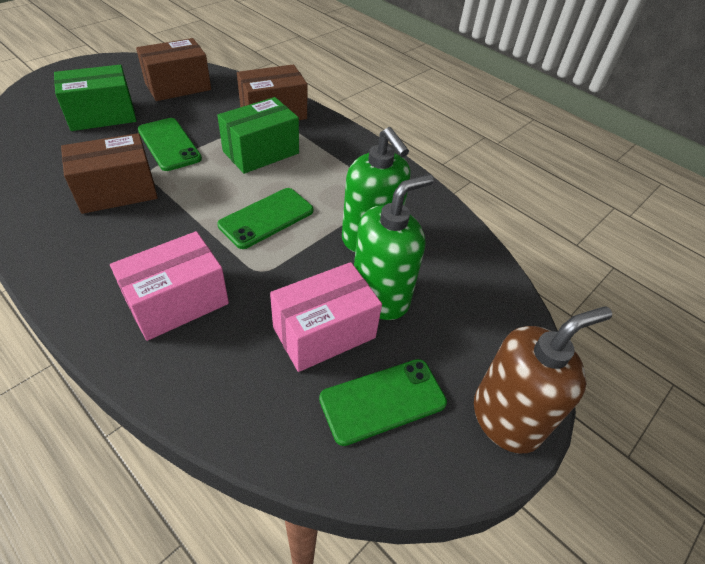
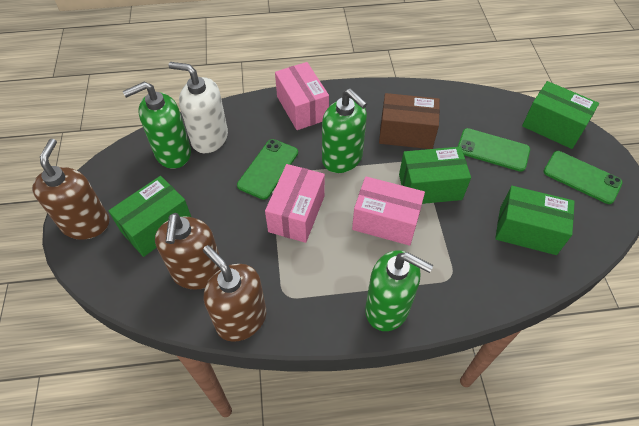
brown box: 3 -> 1
brown soap dispenser: 1 -> 3
green box: 2 -> 4
green soap dispenser: 2 -> 3
pink box: 2 -> 3
white soap dispenser: 0 -> 1

